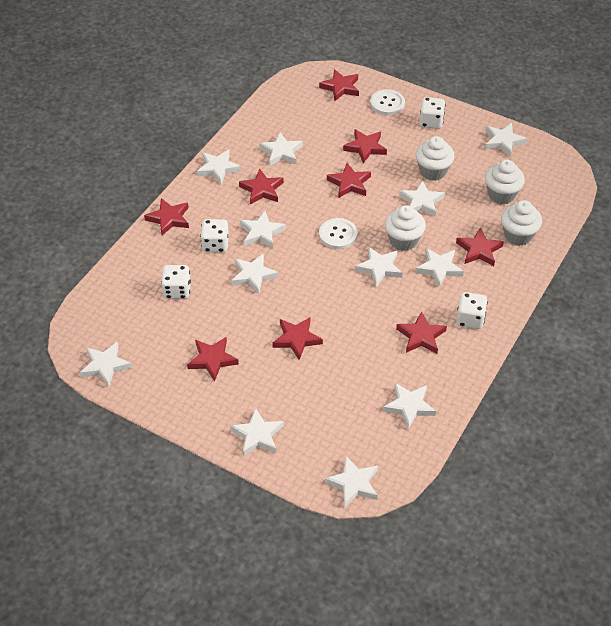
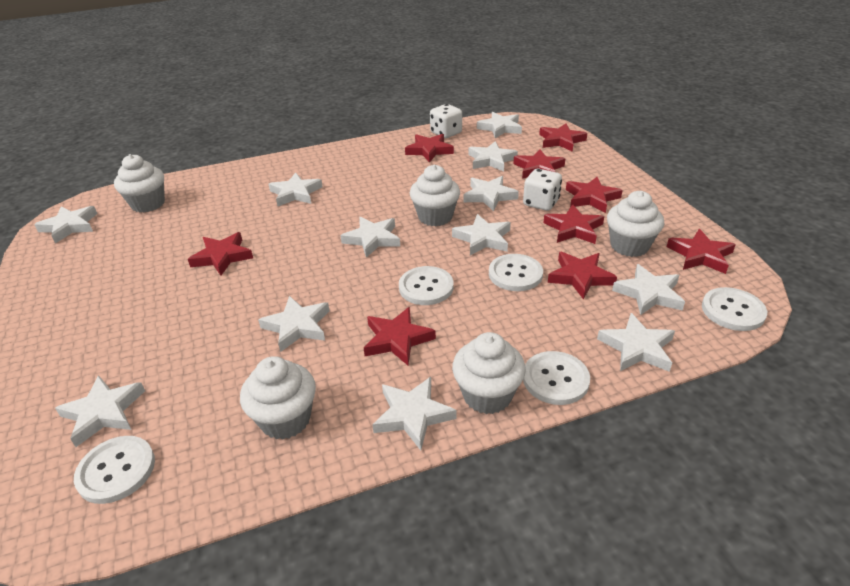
white button: 2 -> 5
white cupcake: 4 -> 5
white dice: 4 -> 2

